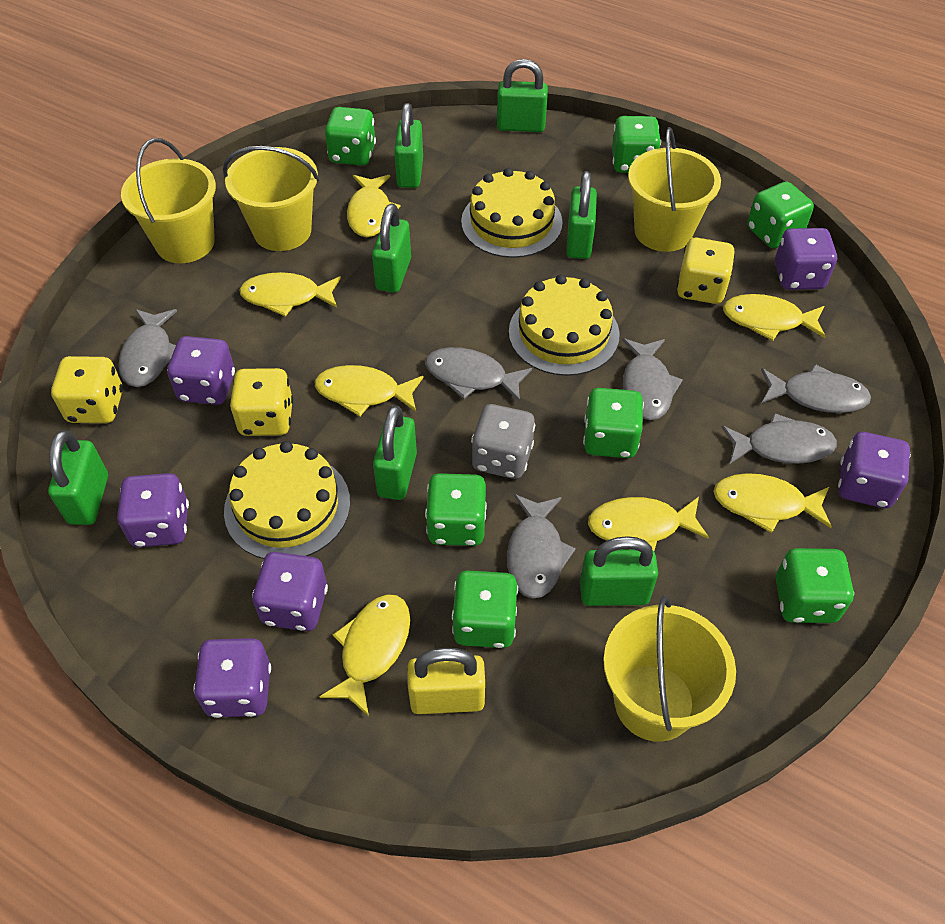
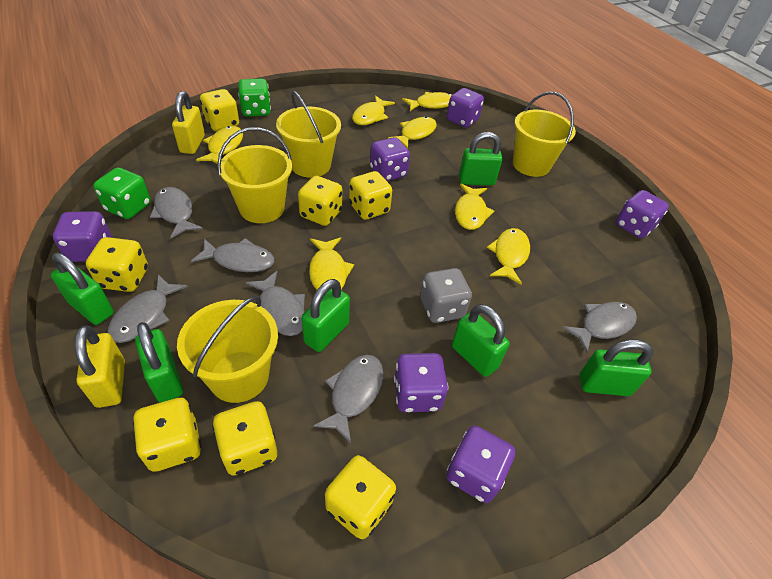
green dice: 7 -> 2
green padlock: 7 -> 6
yellow cake: 3 -> 0
yellow dice: 3 -> 7
yellow padlock: 1 -> 2

